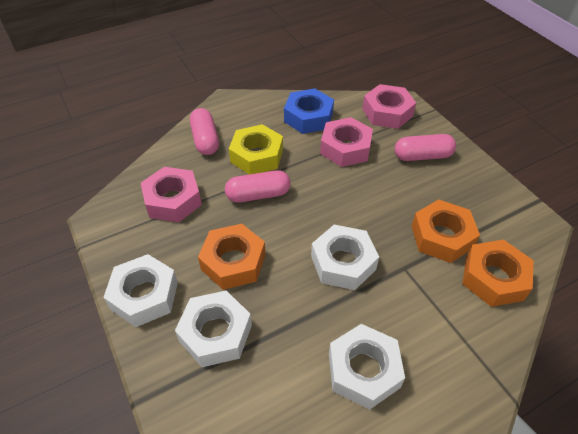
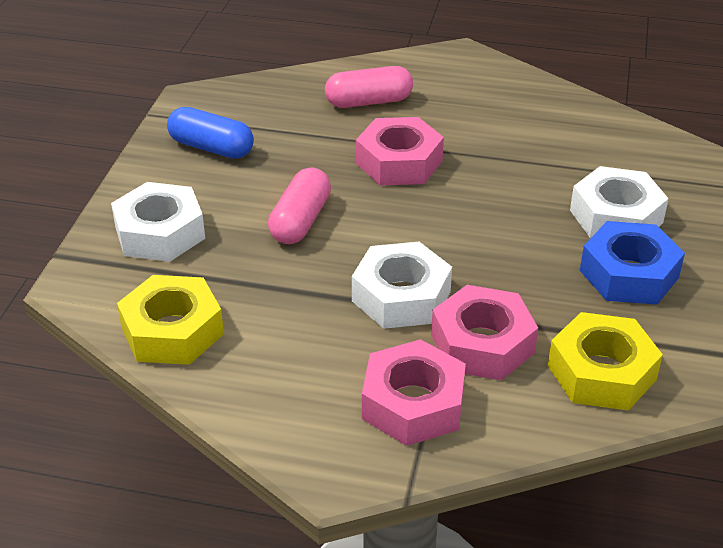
blue capsule: 0 -> 1
orange nut: 3 -> 0
pink capsule: 3 -> 2
white nut: 4 -> 3
yellow nut: 1 -> 2

